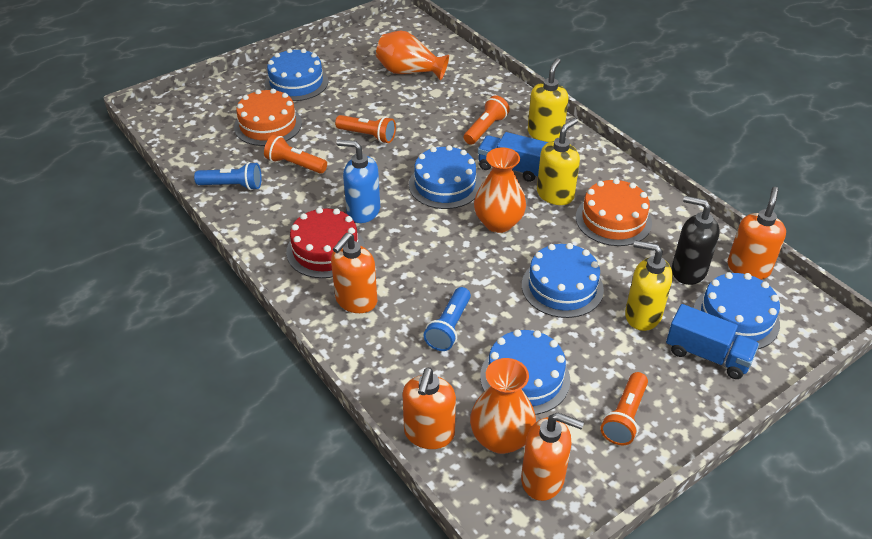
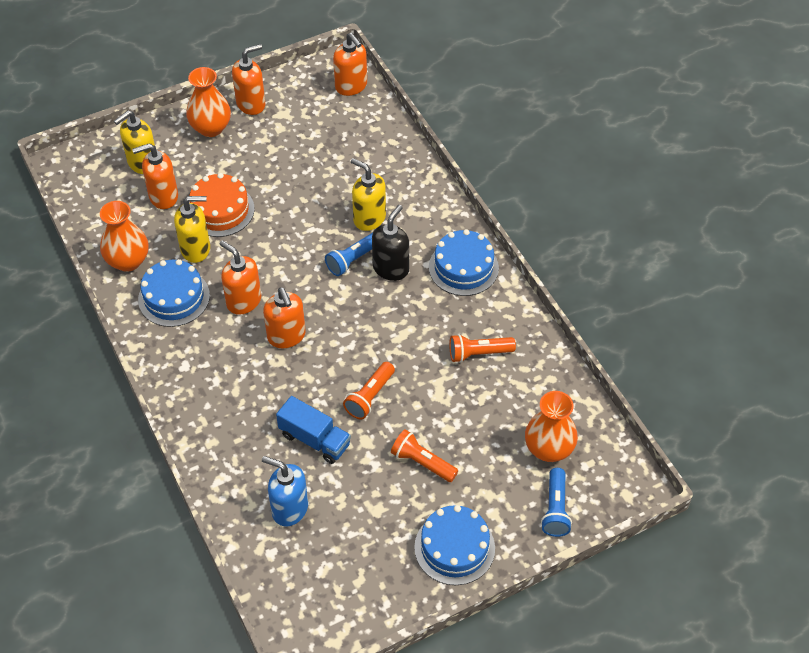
blue cake: 5 -> 3
blue truck: 2 -> 1
orange cake: 2 -> 1
orange flashlight: 4 -> 3
orange soap dispenser: 4 -> 5
red cake: 1 -> 0

